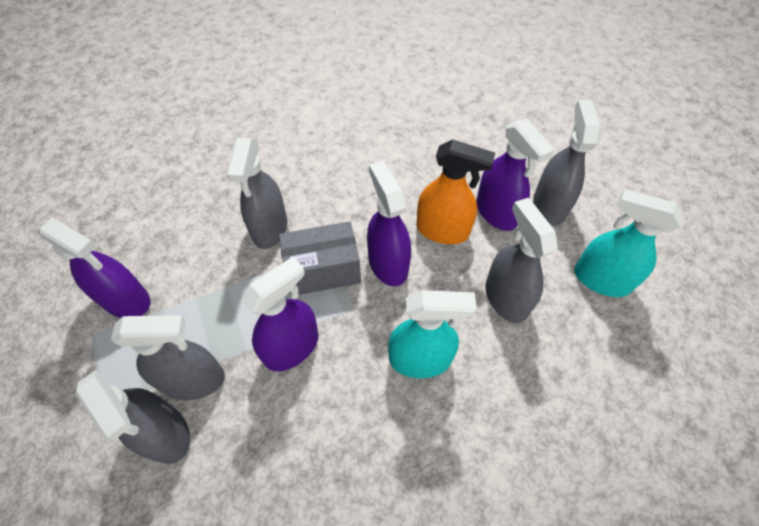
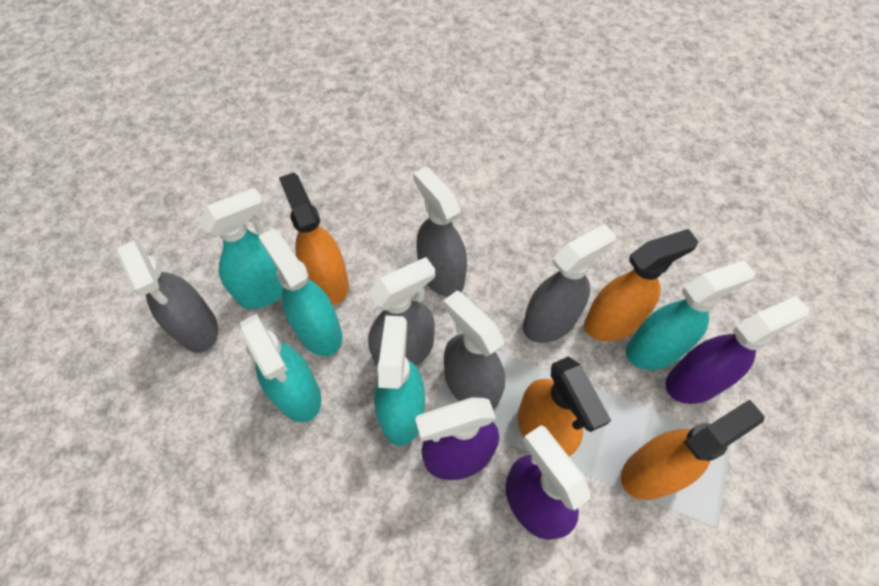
grey box: 1 -> 0
orange spray bottle: 1 -> 4
purple spray bottle: 4 -> 3
turquoise spray bottle: 2 -> 5

